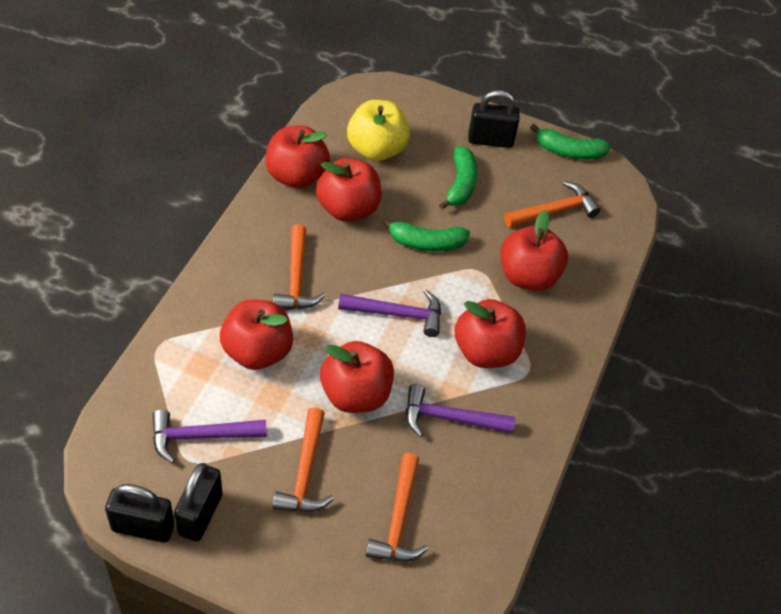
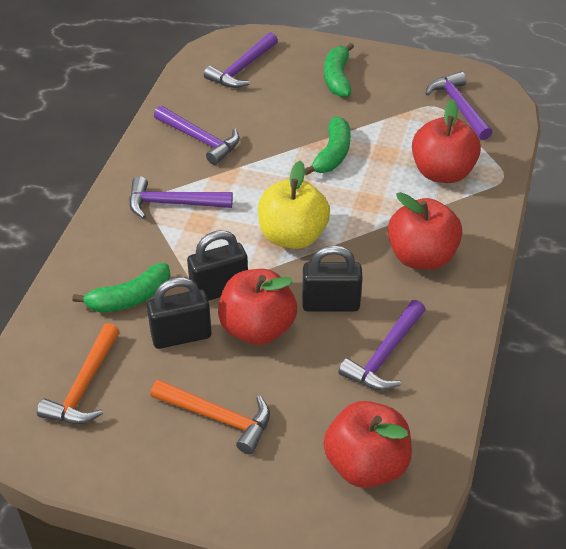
orange hammer: 4 -> 2
purple hammer: 3 -> 5
red apple: 6 -> 4

